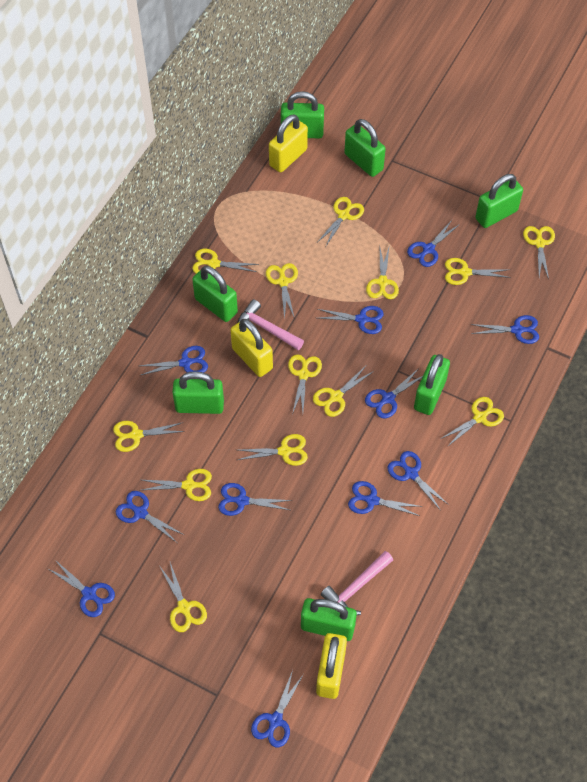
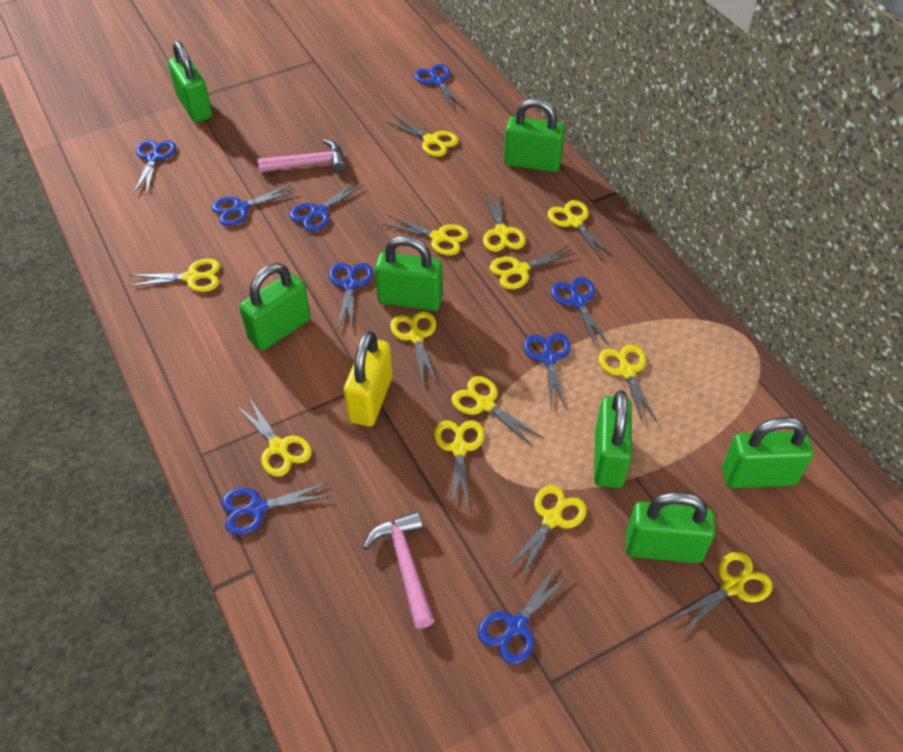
blue scissors: 11 -> 9
yellow padlock: 3 -> 1

